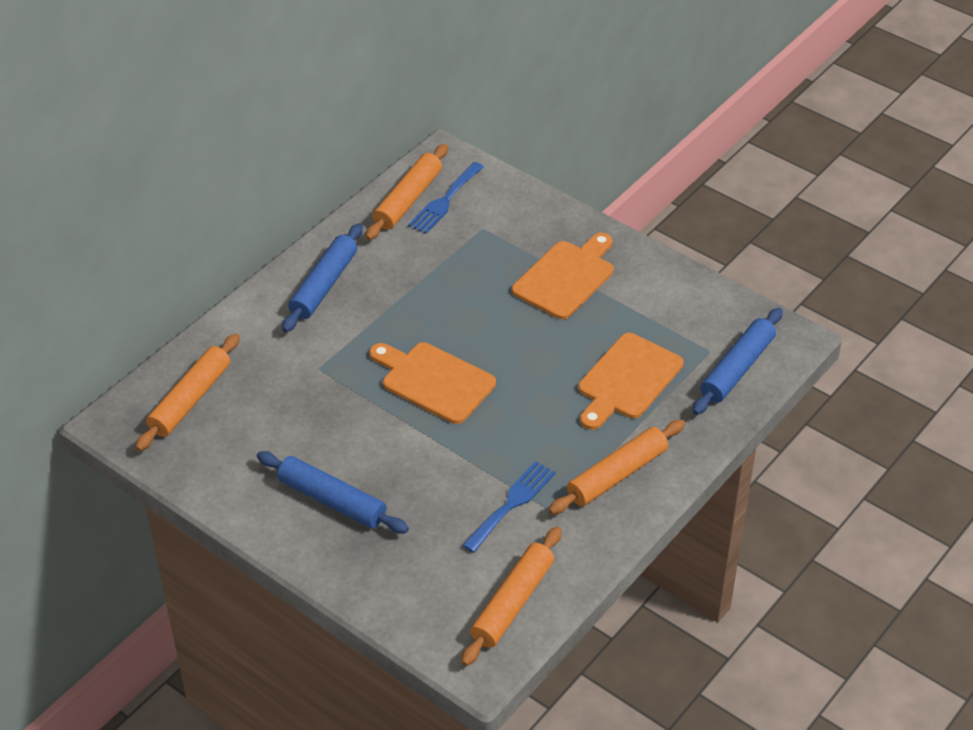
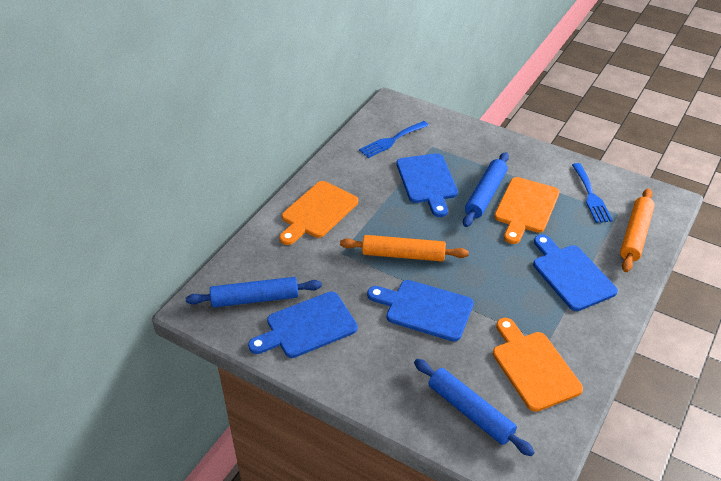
blue cutting board: 0 -> 4
orange rolling pin: 4 -> 2

